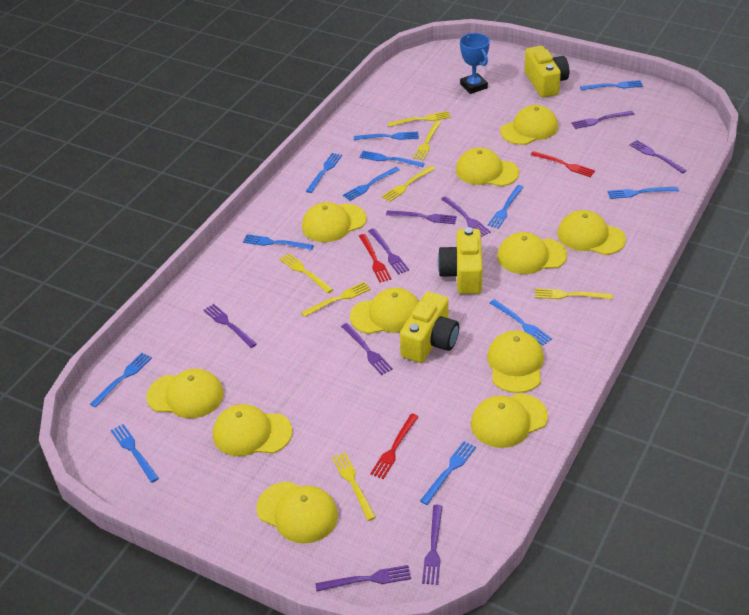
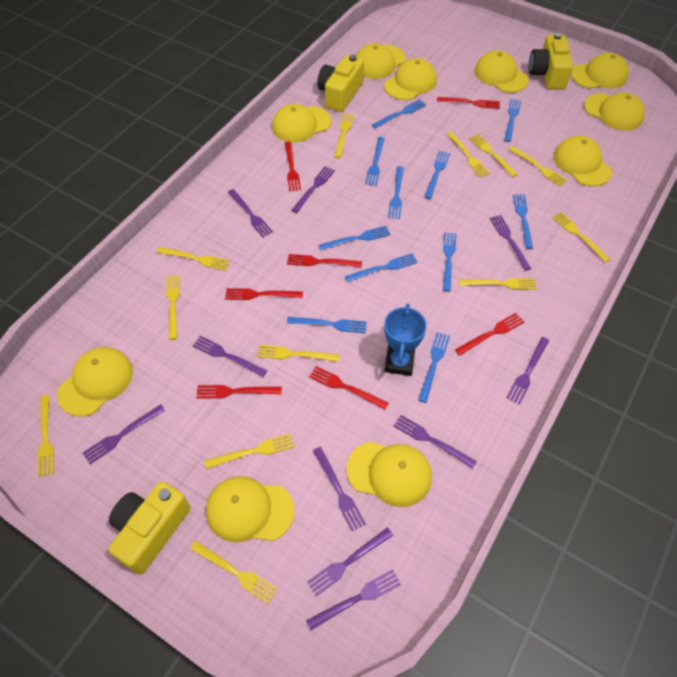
blue fork: 12 -> 11
purple fork: 9 -> 10
red fork: 3 -> 7
yellow cap: 11 -> 10
yellow fork: 7 -> 12

